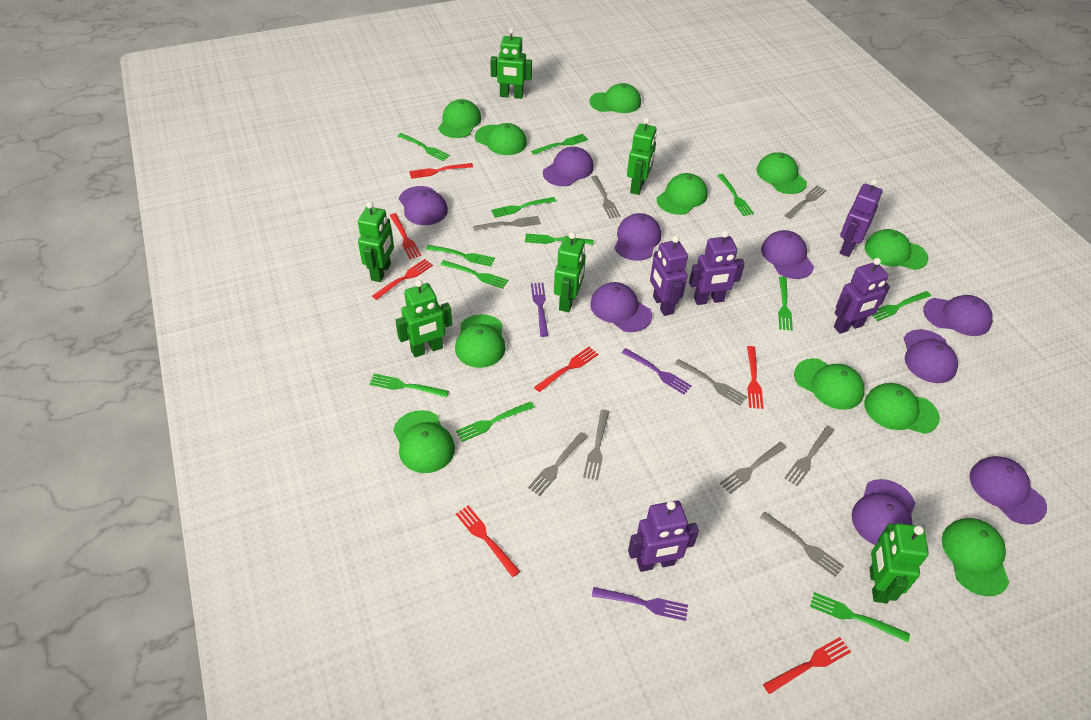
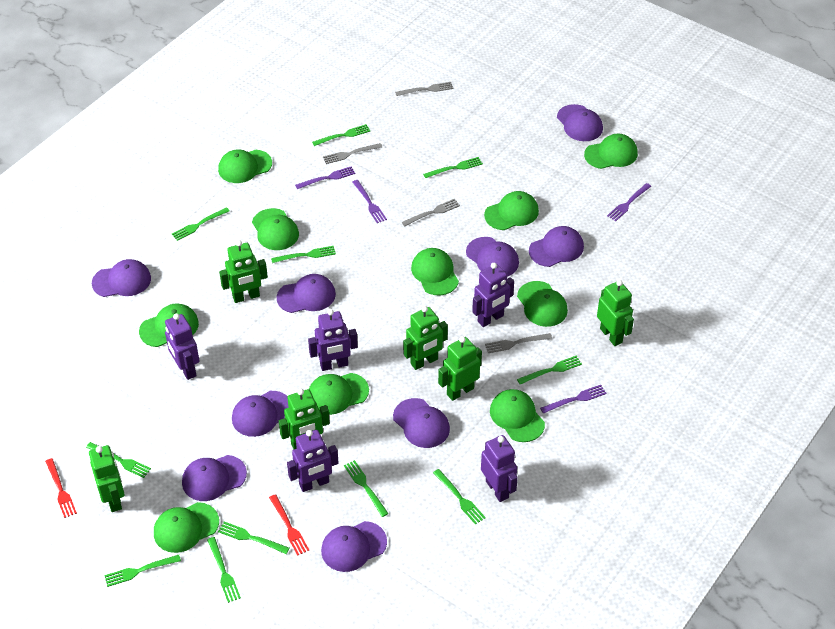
green cap: 11 -> 10
green fork: 12 -> 11
grey fork: 9 -> 4
purple fork: 3 -> 4
red fork: 7 -> 2

